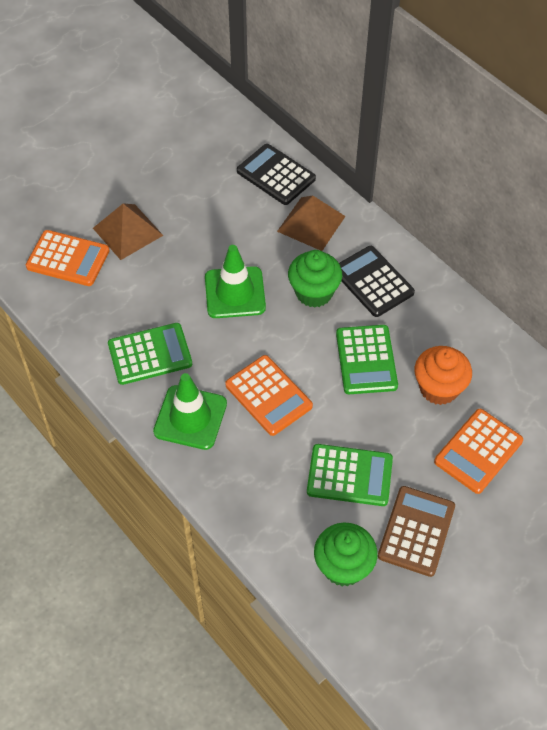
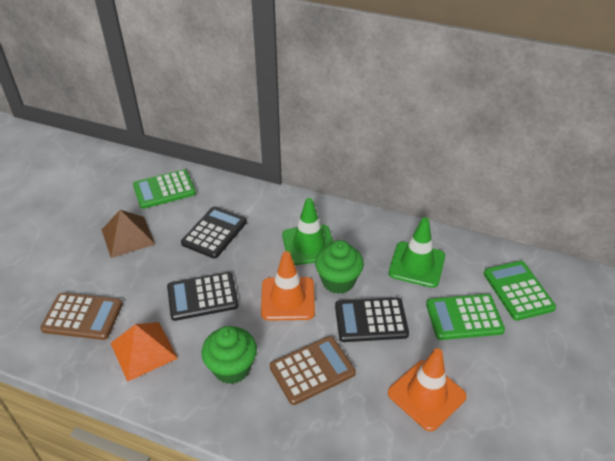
black calculator: 2 -> 3
brown calculator: 1 -> 2
brown pyramid: 2 -> 1
orange calculator: 3 -> 0
orange cupcake: 1 -> 0
orange pyramid: 0 -> 1
orange traffic cone: 0 -> 2

